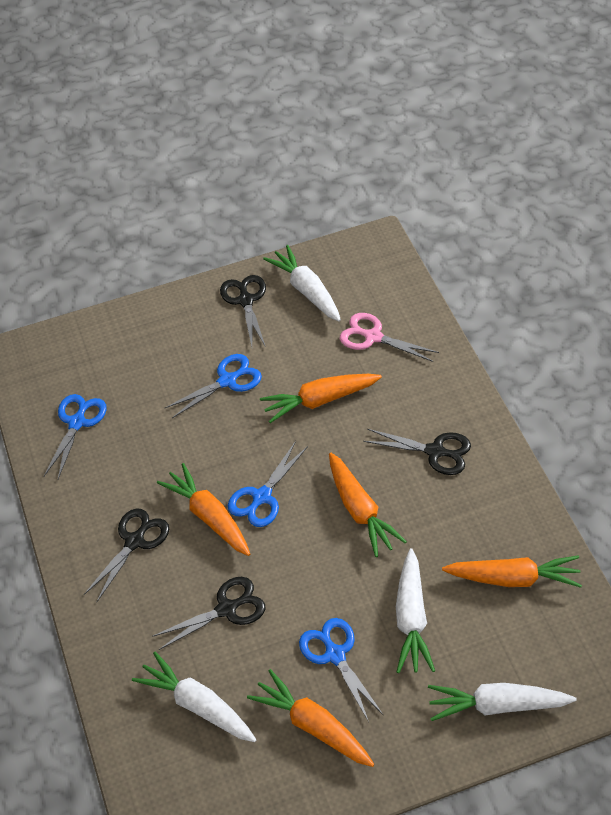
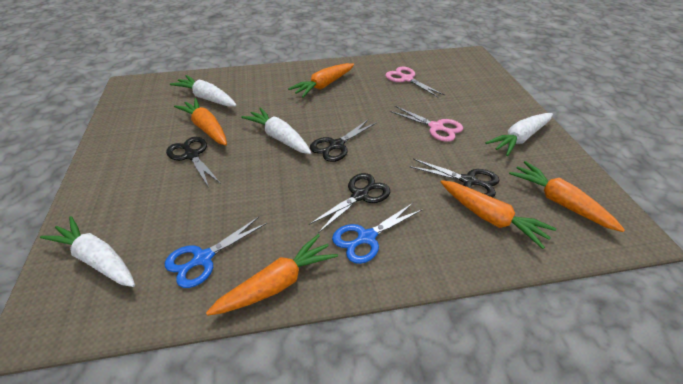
blue scissors: 4 -> 2
pink scissors: 1 -> 2

